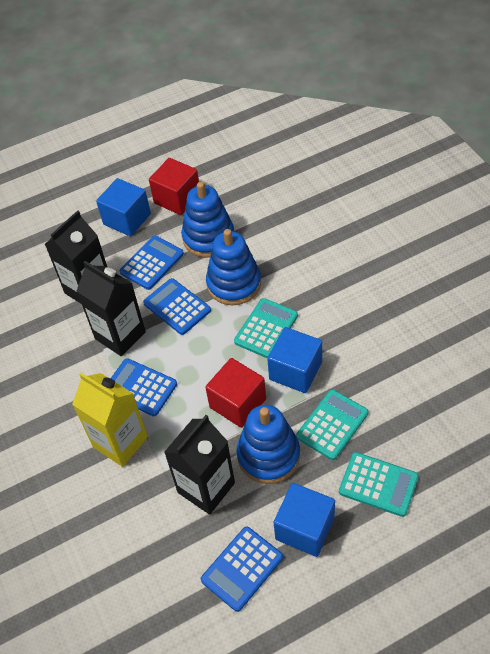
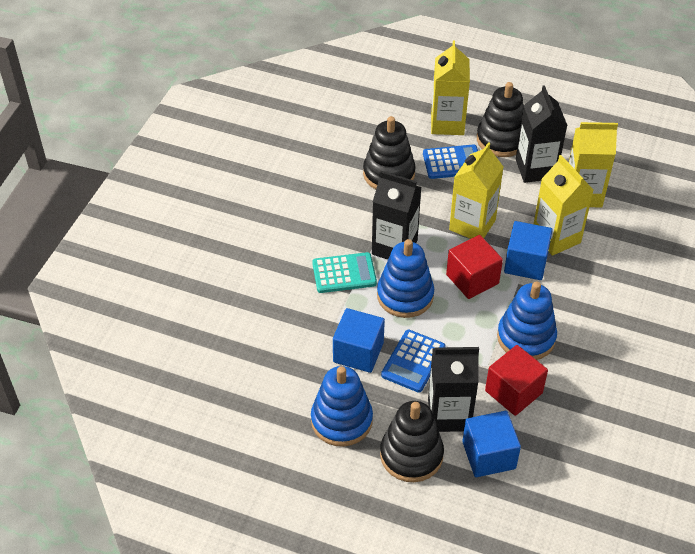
black stacking toy: 0 -> 3
blue calculator: 4 -> 2
turquoise calculator: 3 -> 1
yellow carton: 1 -> 4

